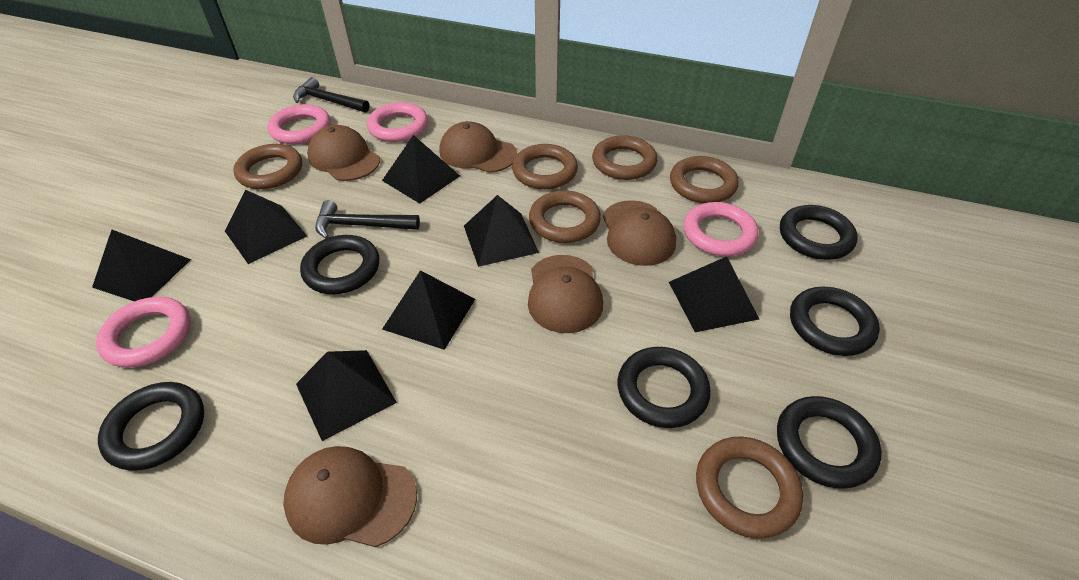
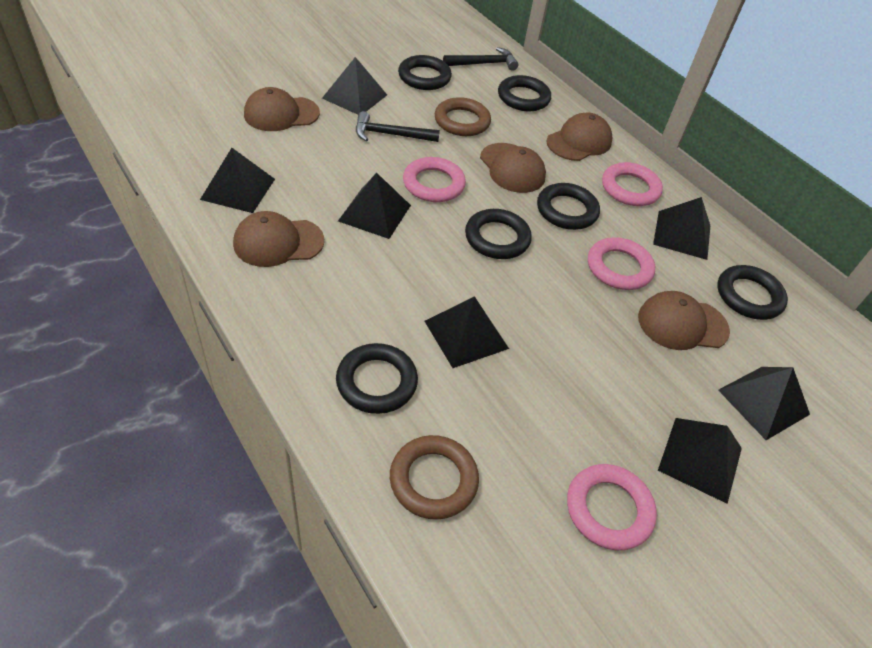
brown ring: 6 -> 2

